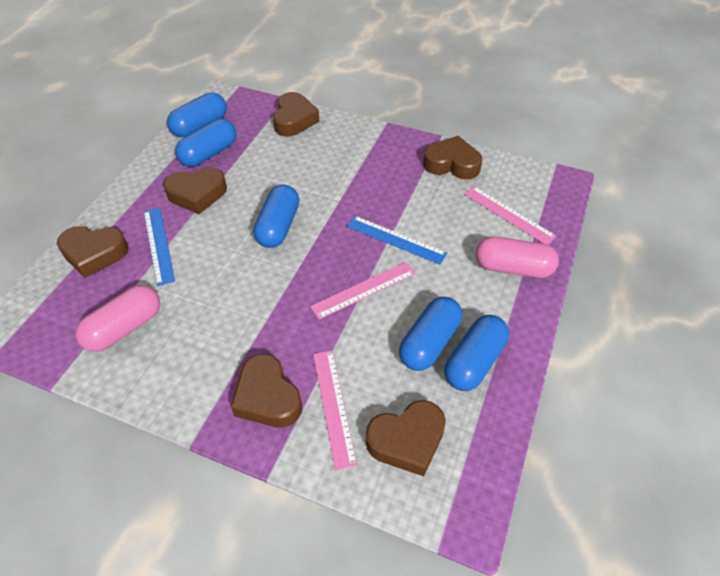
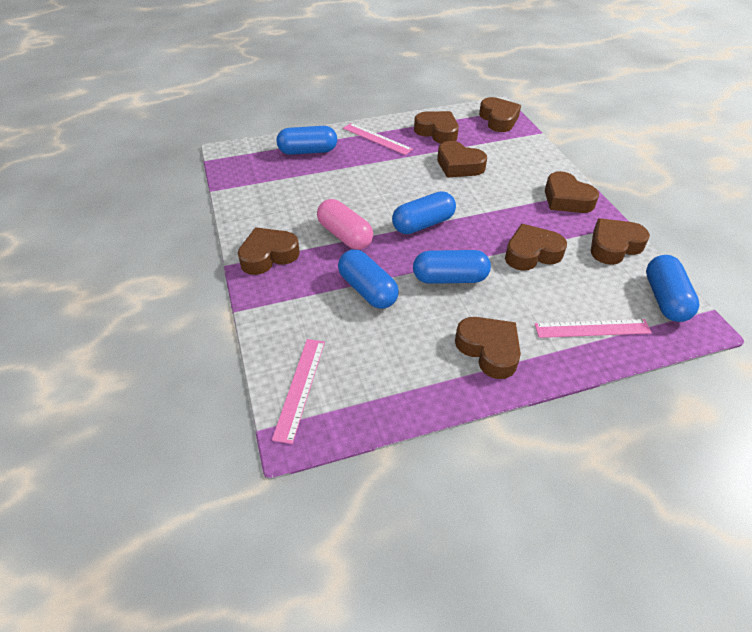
blue ruler: 2 -> 0
brown heart: 6 -> 8
pink capsule: 2 -> 1

